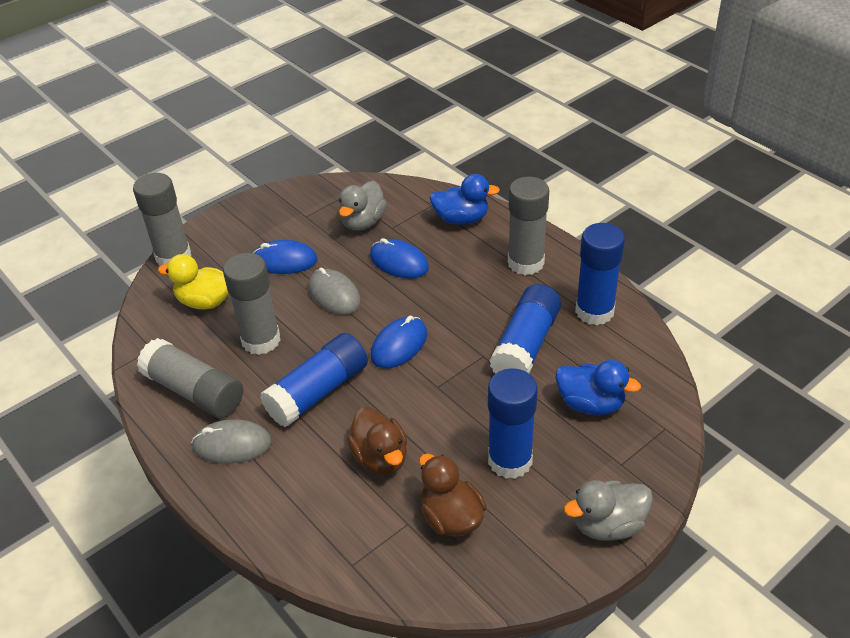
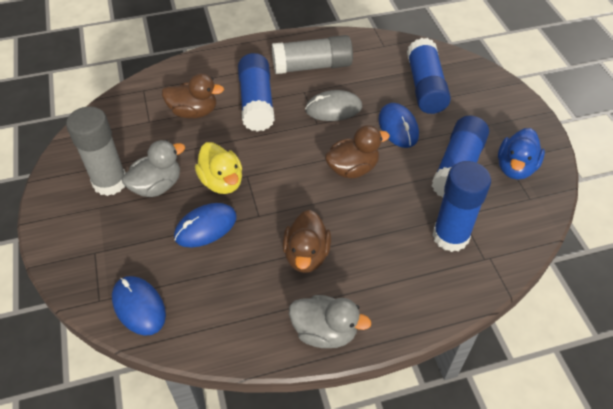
blue duck: 2 -> 1
brown duck: 2 -> 3
grey glue stick: 4 -> 2
grey mouse: 2 -> 1

